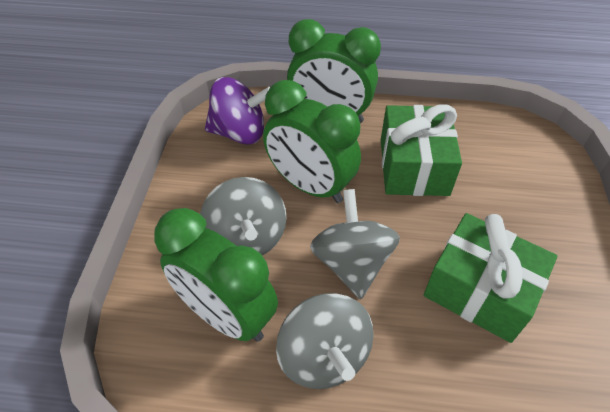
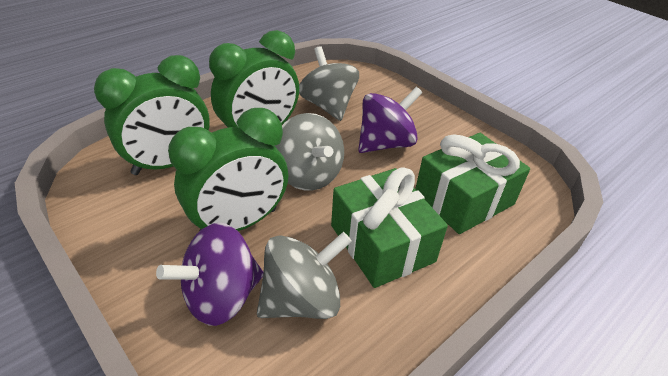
purple spinning top: 1 -> 2

